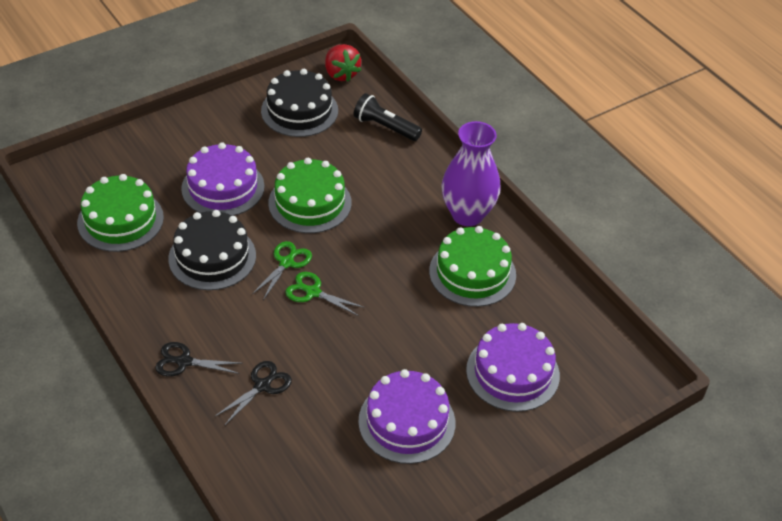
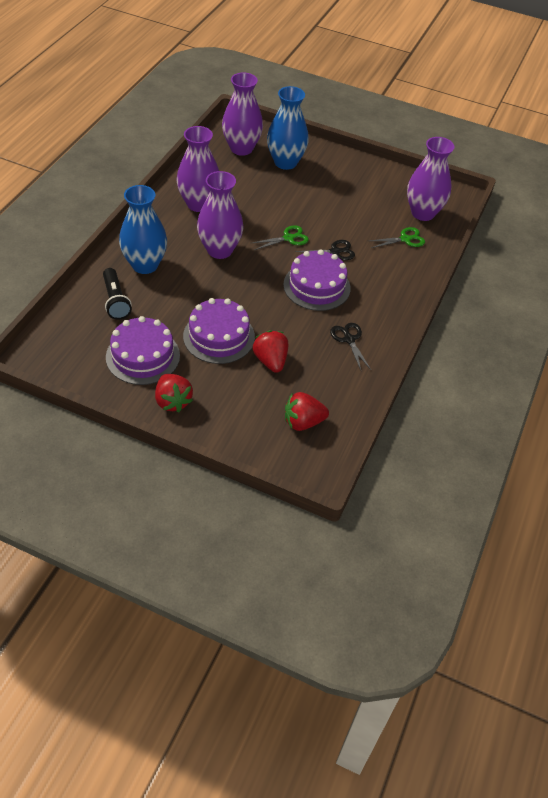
black cake: 2 -> 0
blue vase: 0 -> 2
green cake: 3 -> 0
purple vase: 1 -> 4
red strawberry: 1 -> 3

